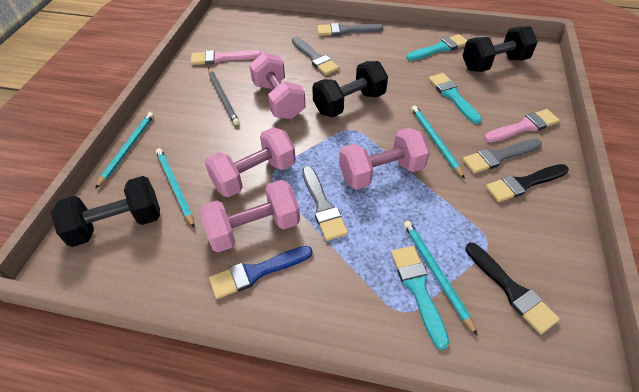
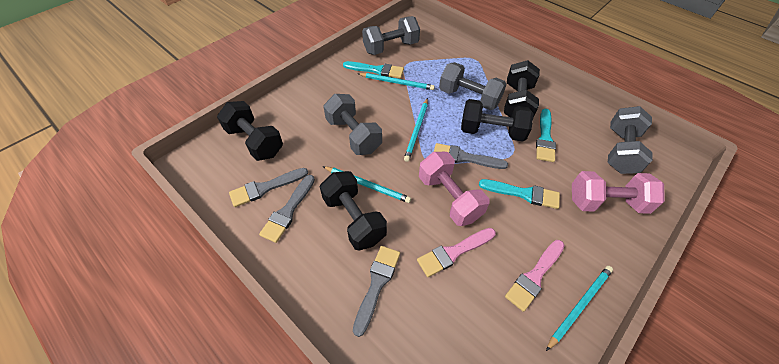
black brush: 2 -> 0
black dumbbell: 3 -> 4
blue brush: 1 -> 0
grey dumbbell: 0 -> 4
grey pencil: 1 -> 0
pink dumbbell: 4 -> 2

